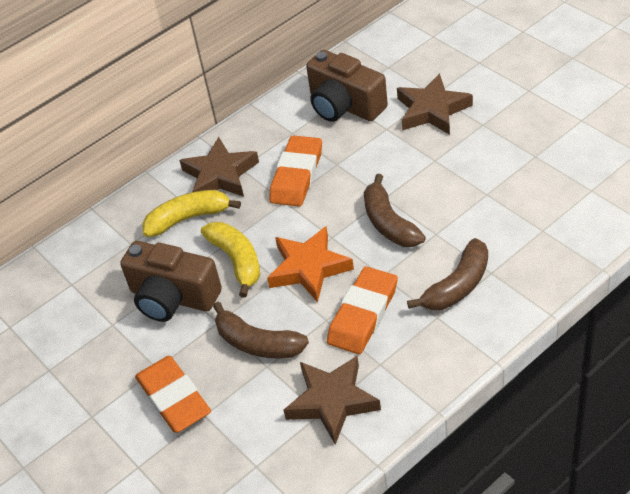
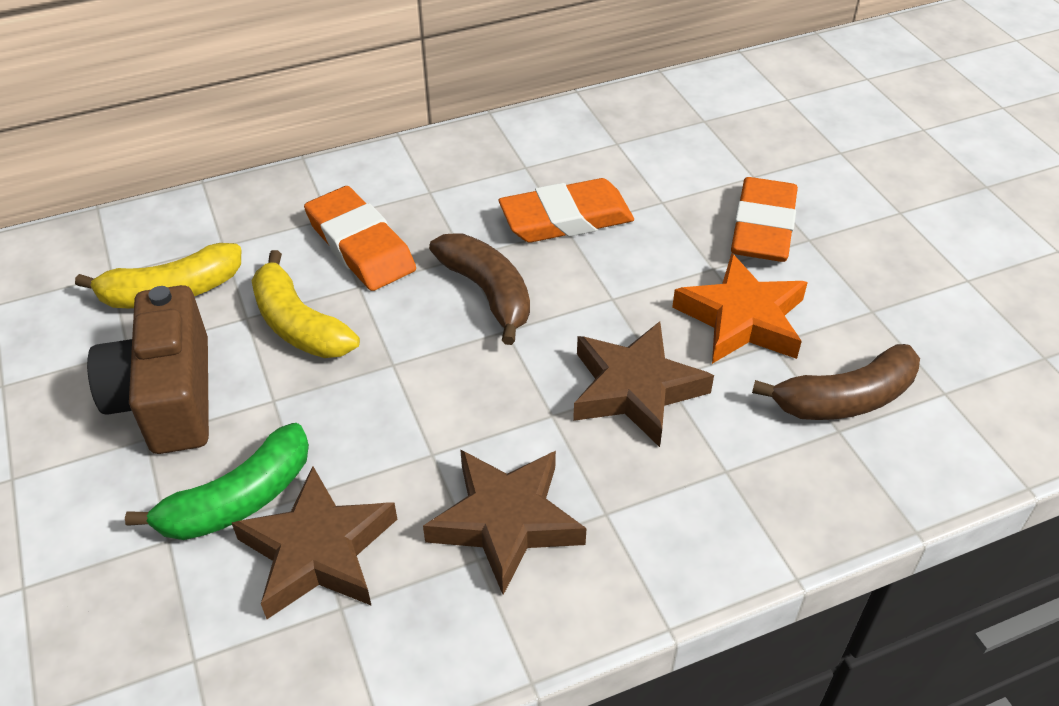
brown banana: 3 -> 2
brown camera: 2 -> 1
green banana: 0 -> 1

